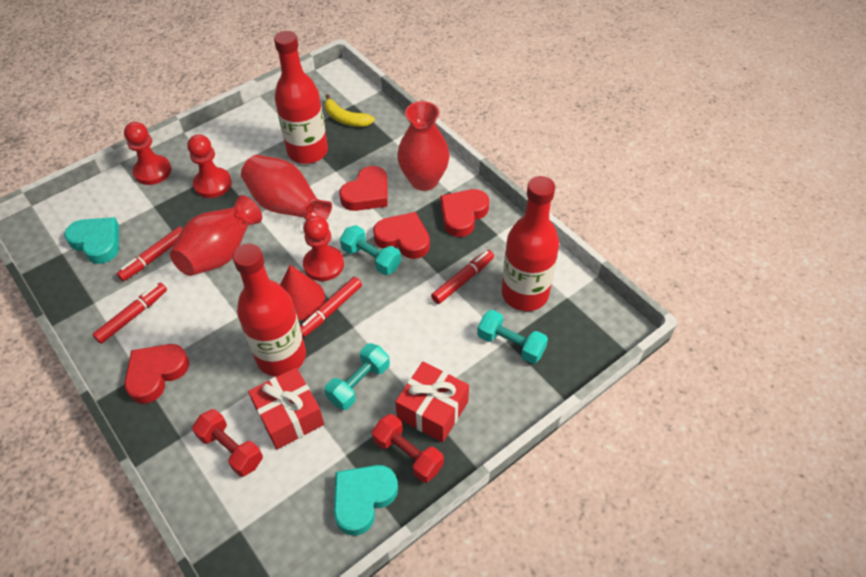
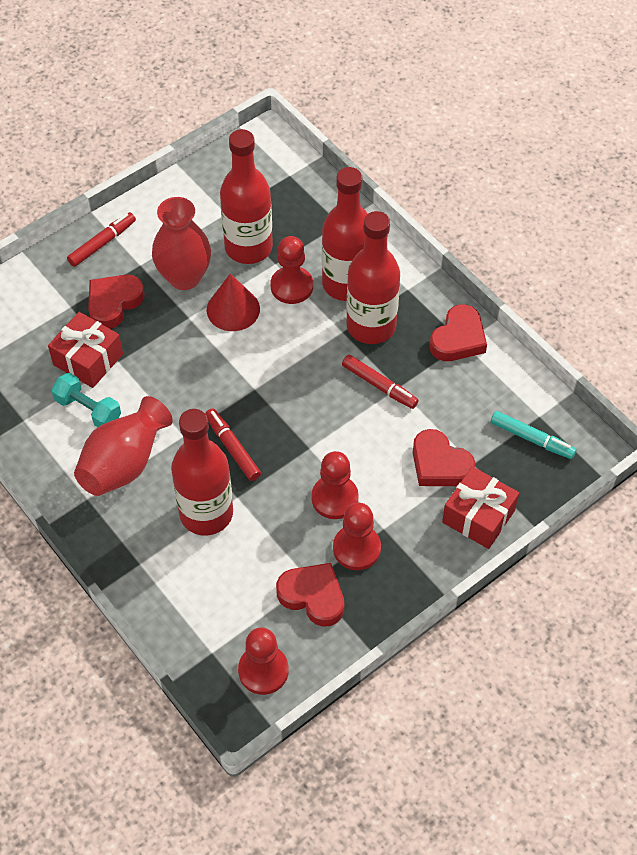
red bottle: 3 -> 4
red dumbbell: 2 -> 0
red marker: 4 -> 3
red pawn: 3 -> 4
red vase: 3 -> 2
turquoise dumbbell: 3 -> 1
turquoise heart: 2 -> 0
turquoise marker: 0 -> 1
yellow banana: 1 -> 0

